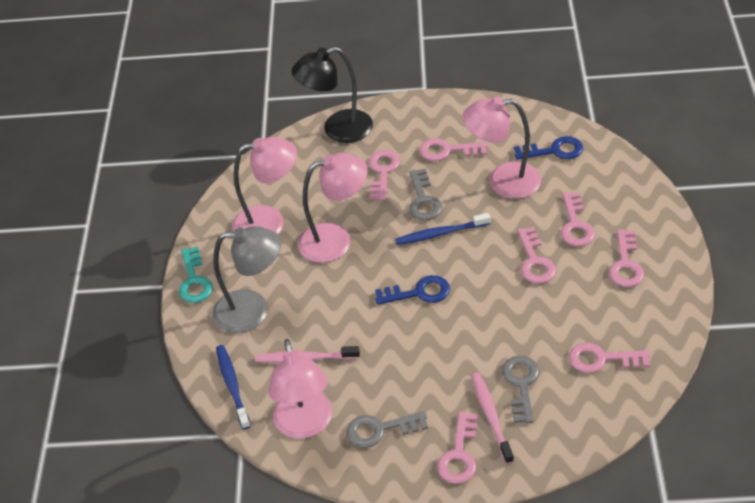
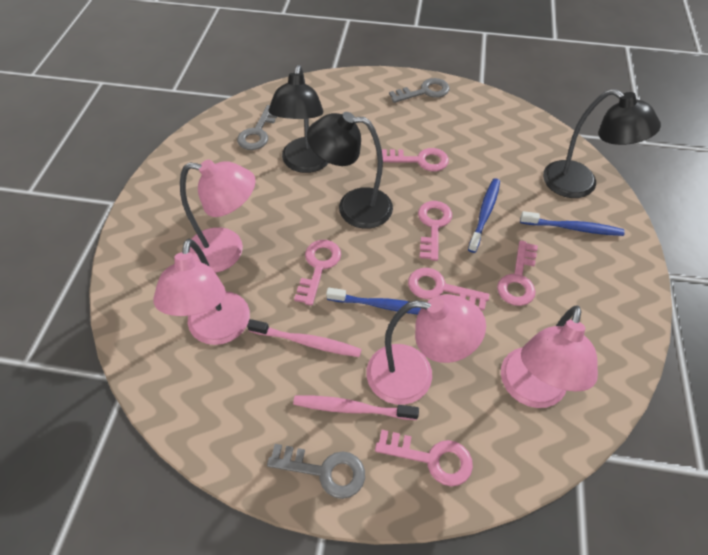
black lamp: 1 -> 3
blue key: 2 -> 0
blue toothbrush: 2 -> 3
grey lamp: 1 -> 0
pink key: 7 -> 6
turquoise key: 1 -> 0

